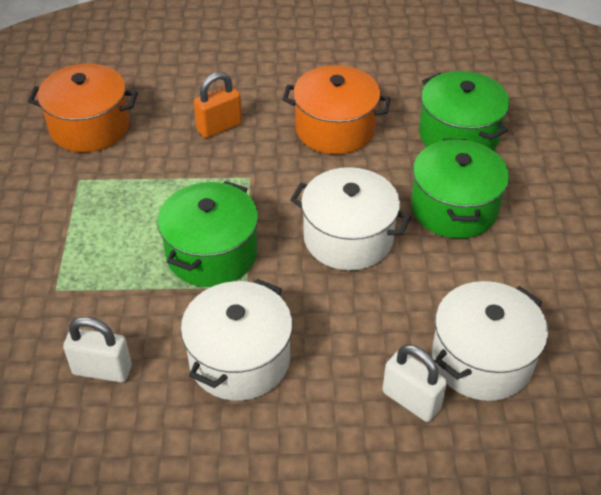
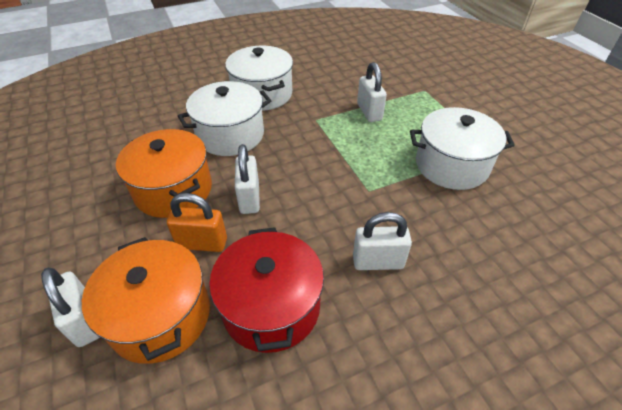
green pot: 3 -> 0
red pot: 0 -> 1
white padlock: 2 -> 4

